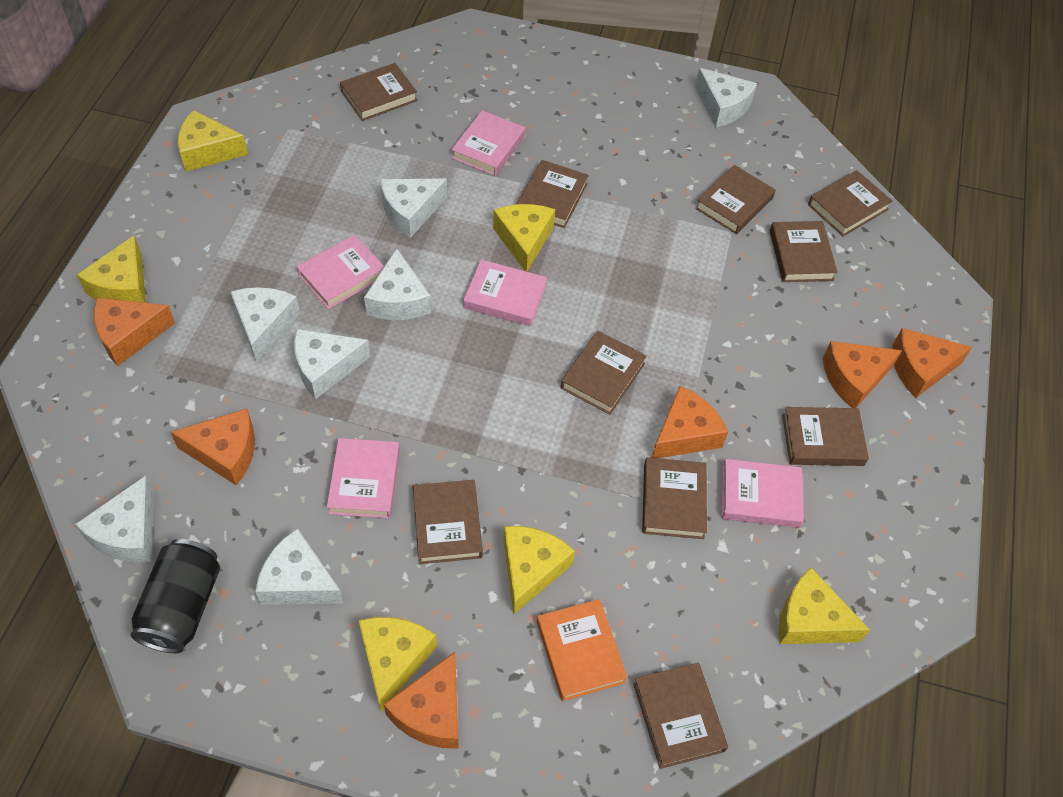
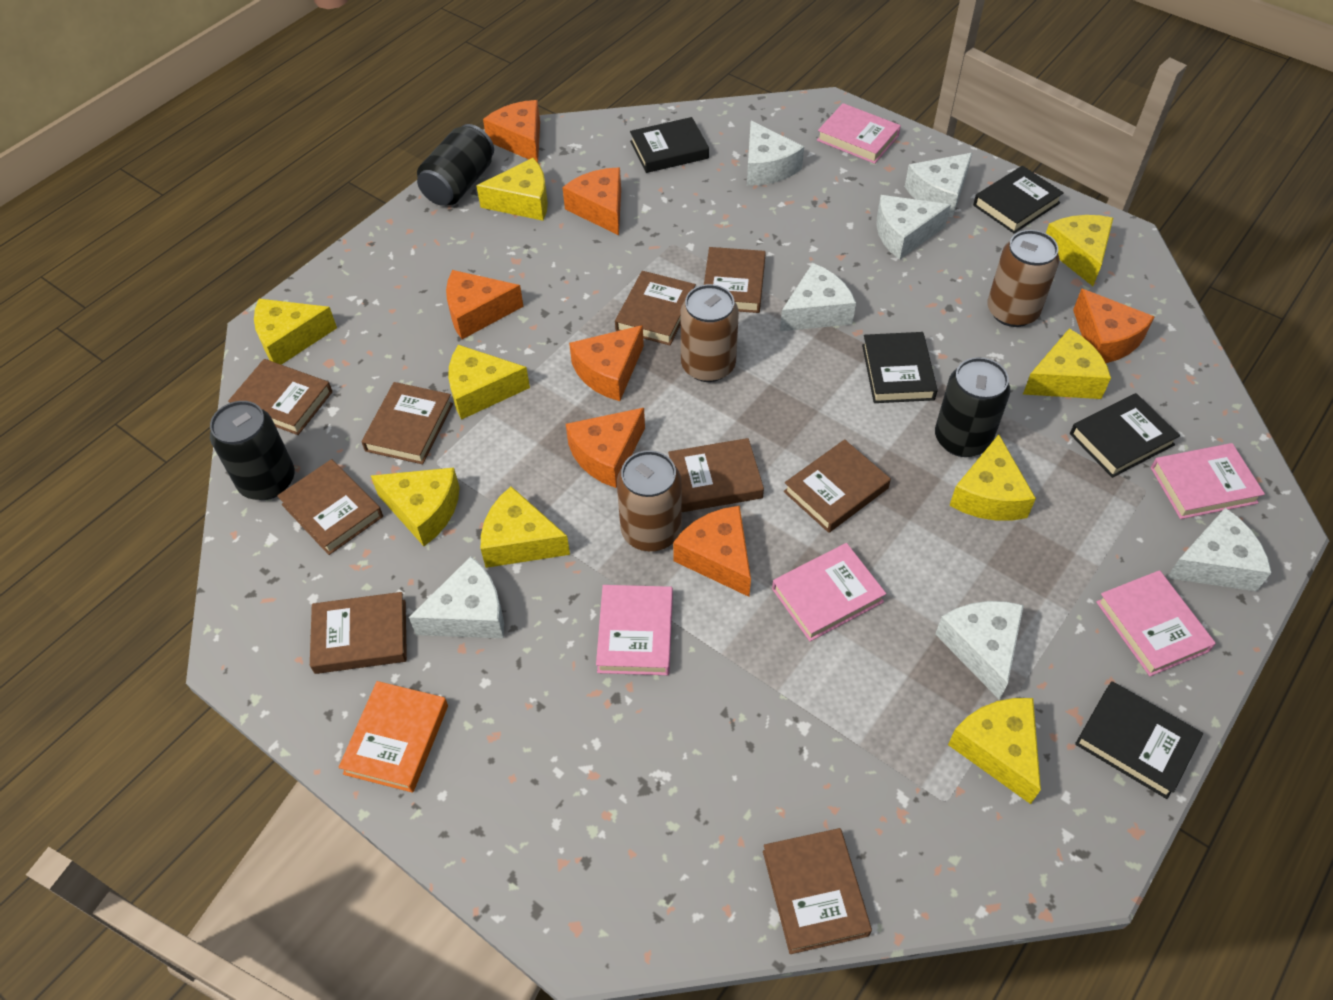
black book: 0 -> 5
black can: 1 -> 3
brown book: 10 -> 9
brown can: 0 -> 3
orange cheese: 6 -> 7
yellow cheese: 6 -> 9

